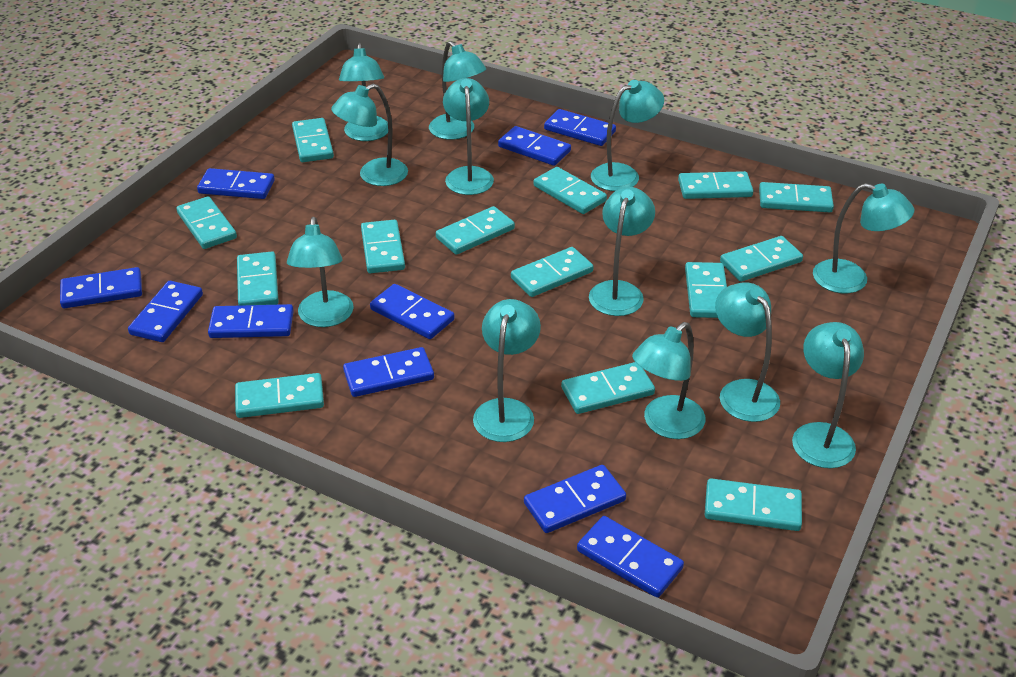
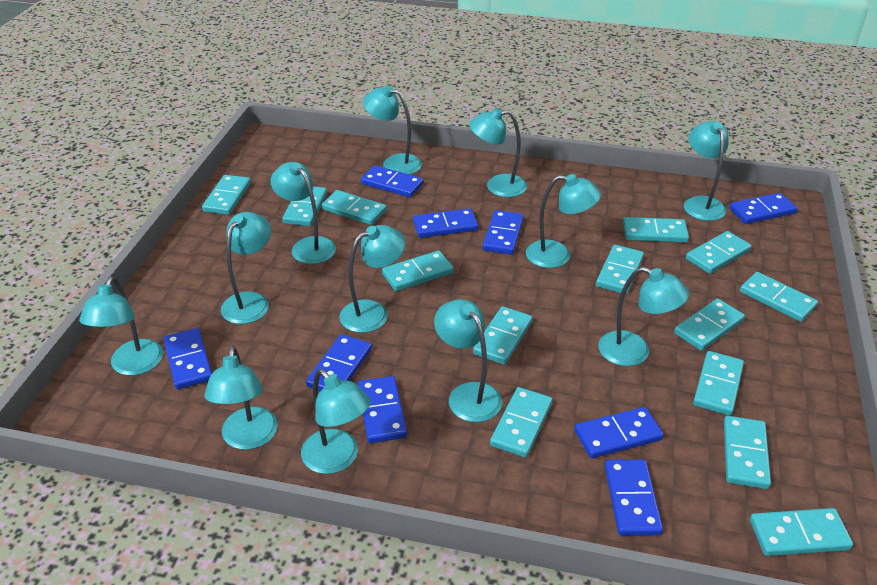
blue domino: 10 -> 9

